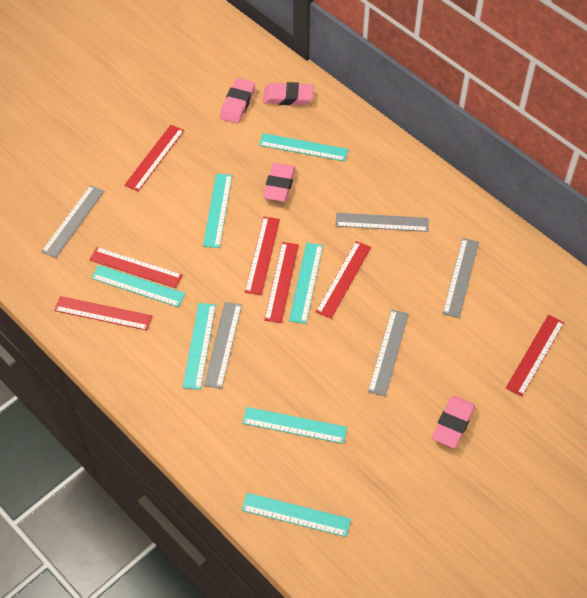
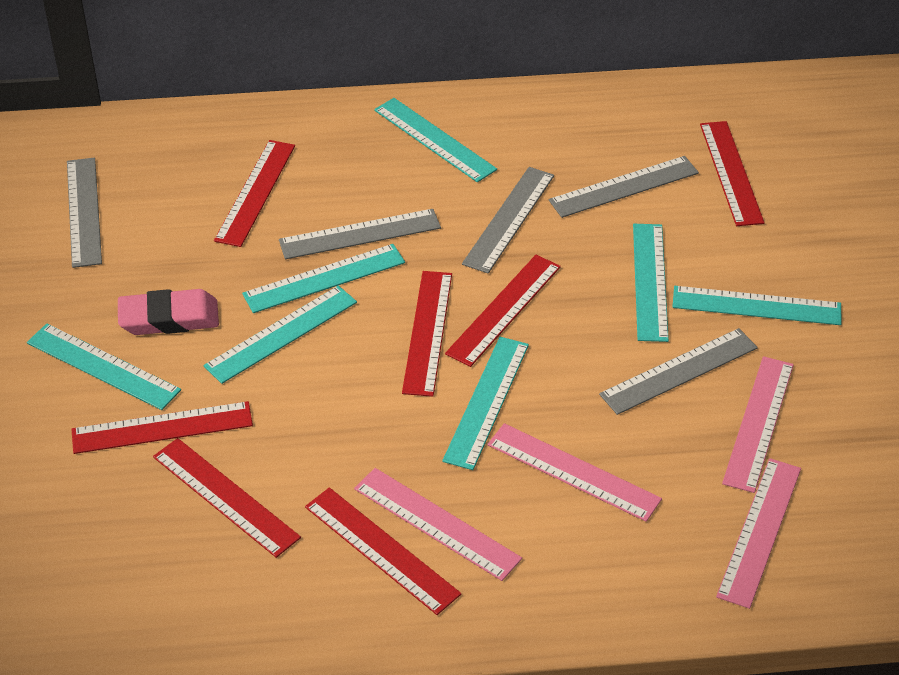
pink eraser: 4 -> 1
pink ruler: 0 -> 4

